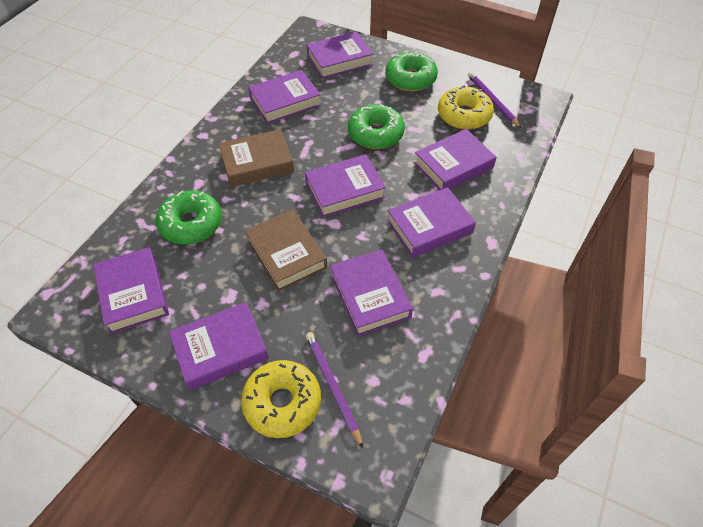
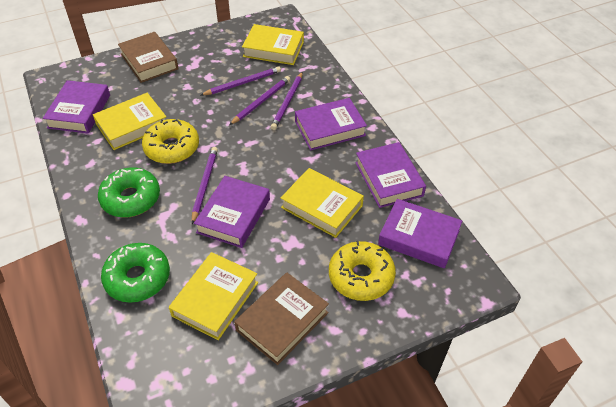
green donut: 3 -> 2
purple book: 8 -> 5
purple pencil: 2 -> 4
yellow book: 0 -> 4

